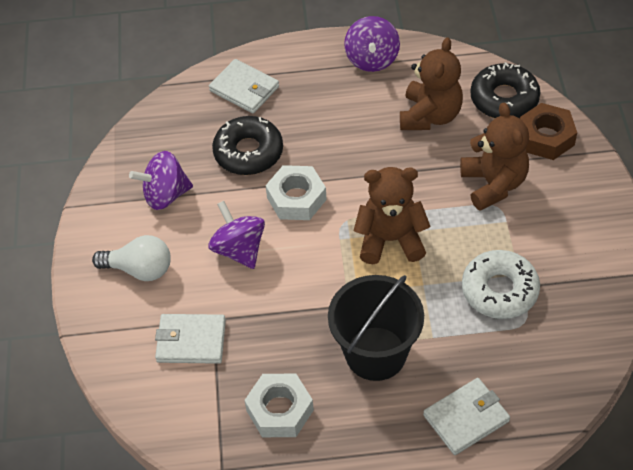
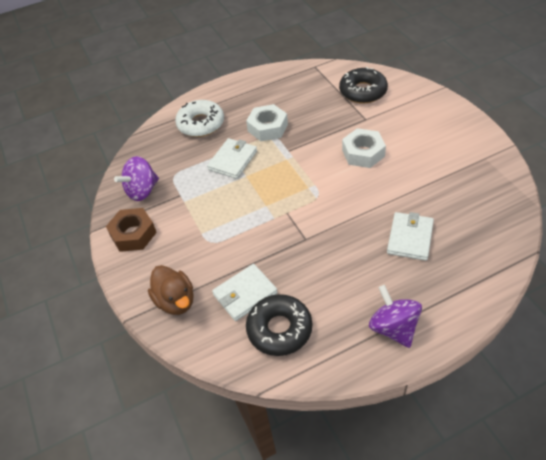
black bucket: 1 -> 0
brown duck: 0 -> 1
brown teddy bear: 3 -> 0
purple spinning top: 3 -> 2
white light bulb: 1 -> 0

